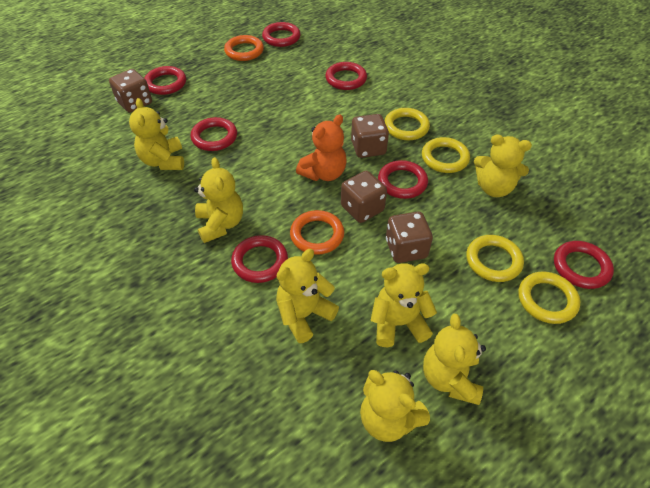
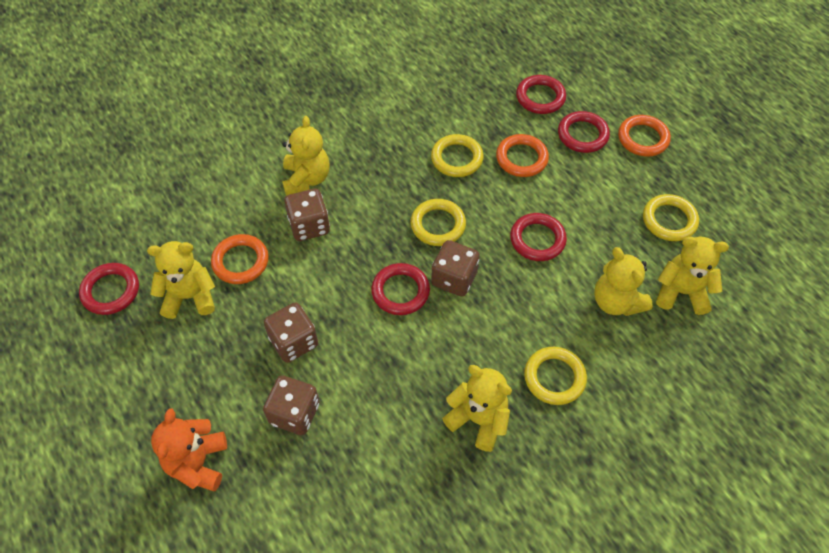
orange ring: 2 -> 3
red ring: 7 -> 5
yellow teddy bear: 7 -> 5

